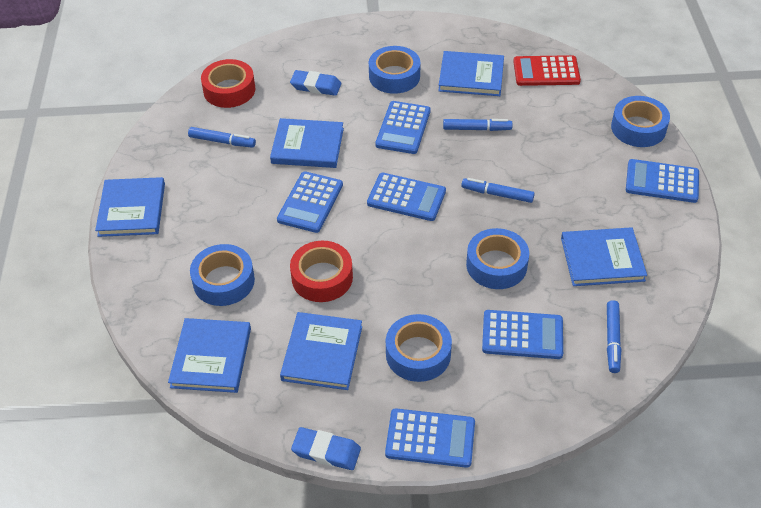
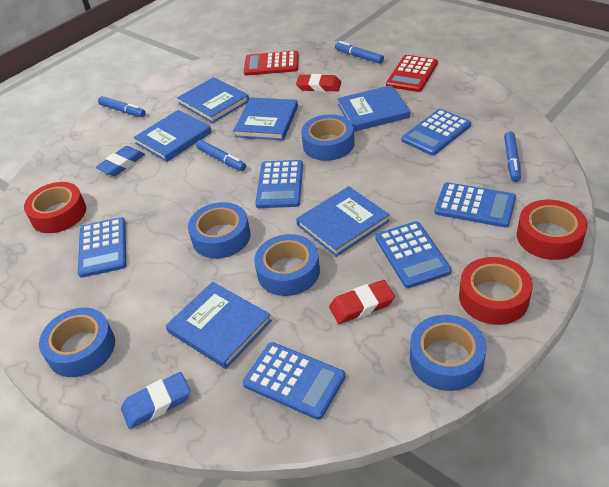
red calculator: 1 -> 2
red eraser: 0 -> 2
red tape: 2 -> 3

